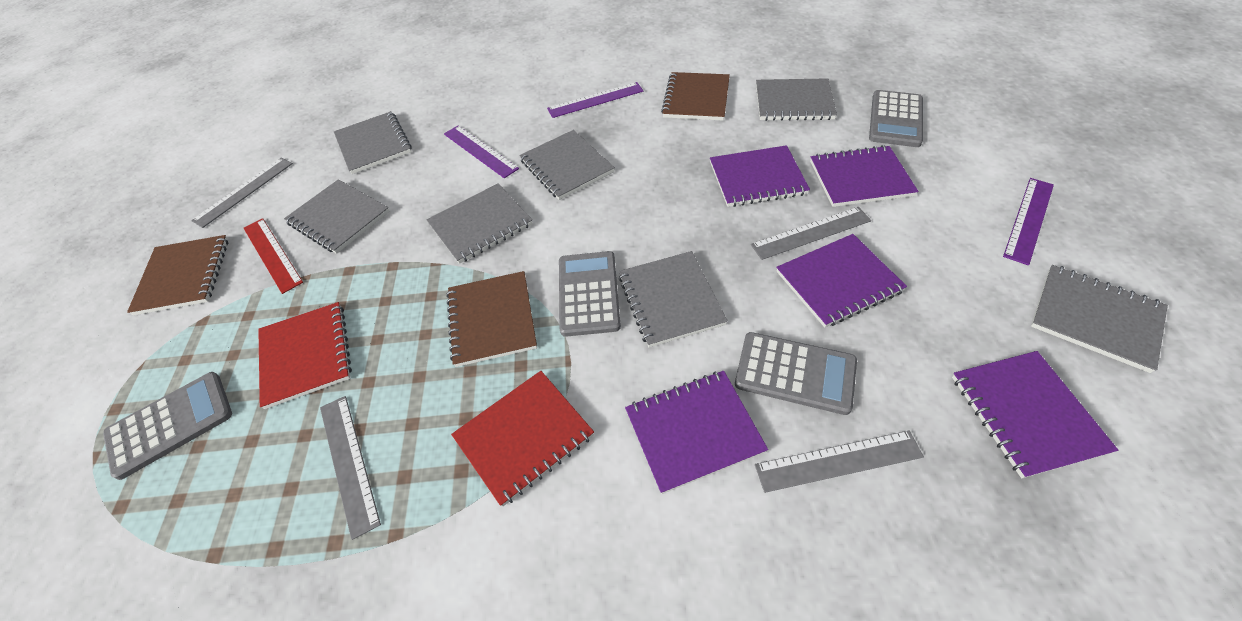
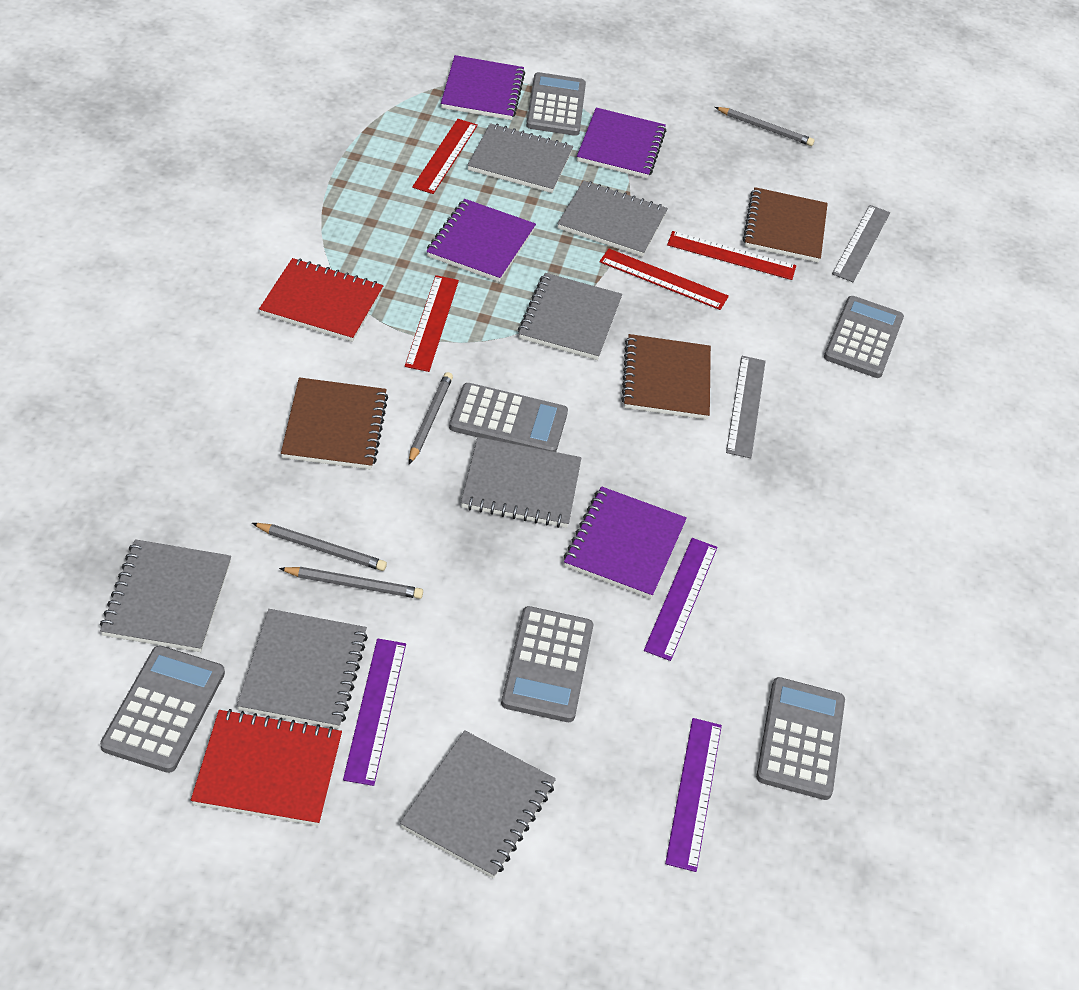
grey calculator: 4 -> 6
grey pencil: 0 -> 4
grey ruler: 4 -> 2
purple notebook: 5 -> 4
red ruler: 1 -> 4

